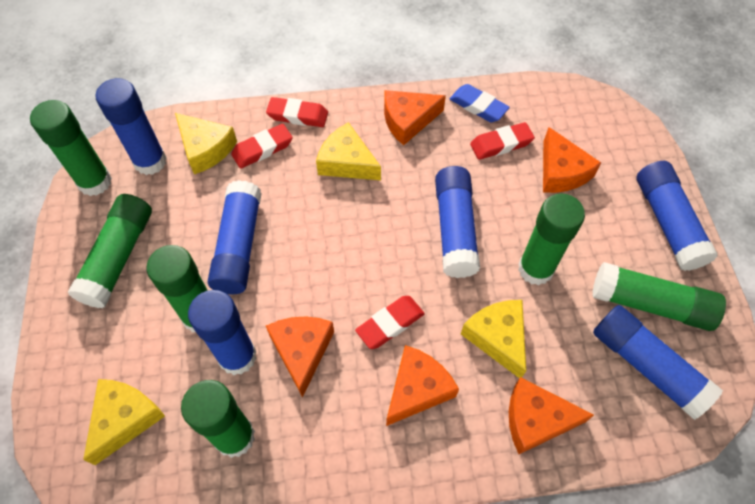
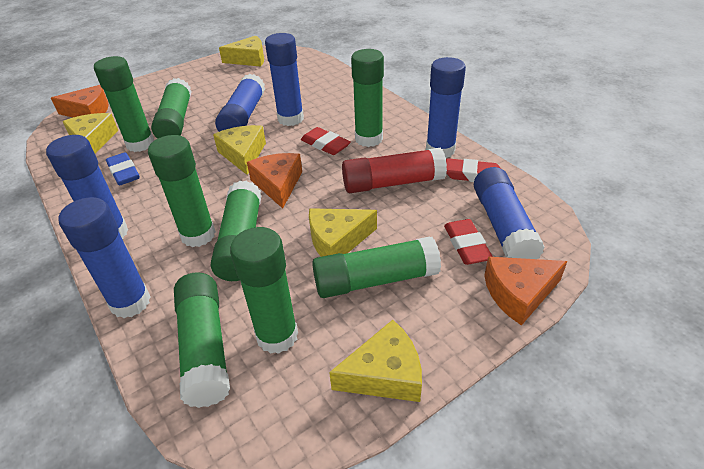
green glue stick: 6 -> 8
orange cheese: 5 -> 3
red eraser: 4 -> 3
red glue stick: 0 -> 1
yellow cheese: 4 -> 5

